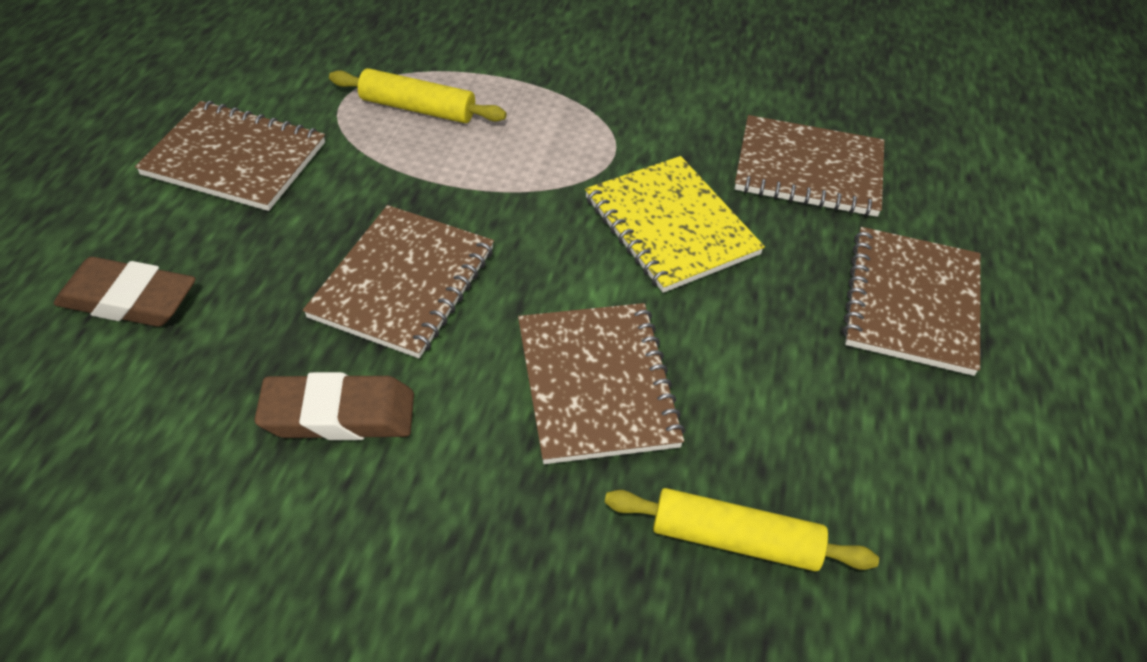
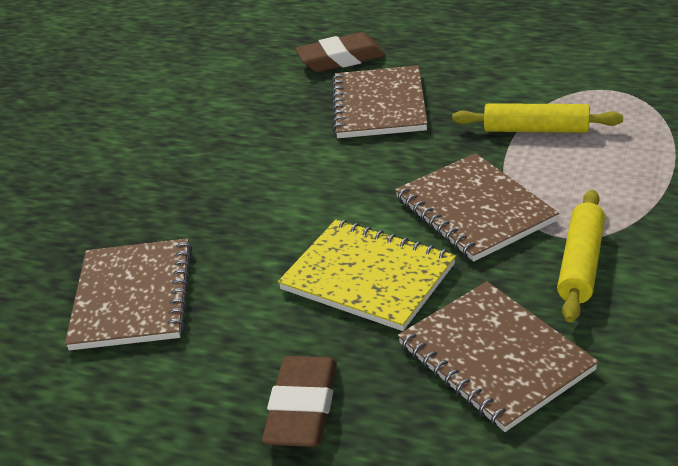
brown notebook: 5 -> 4

